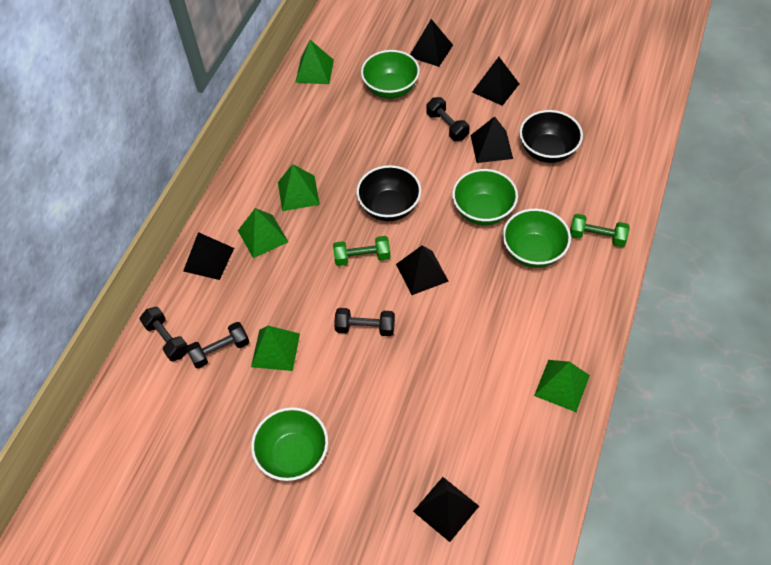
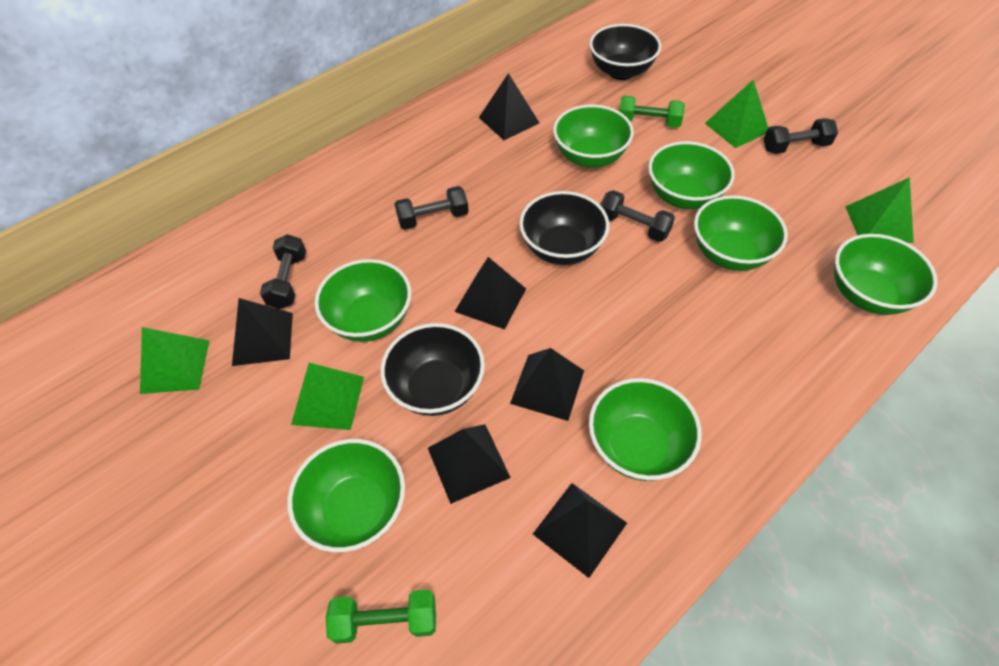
black bowl: 2 -> 3
green bowl: 4 -> 7
green pyramid: 5 -> 4

